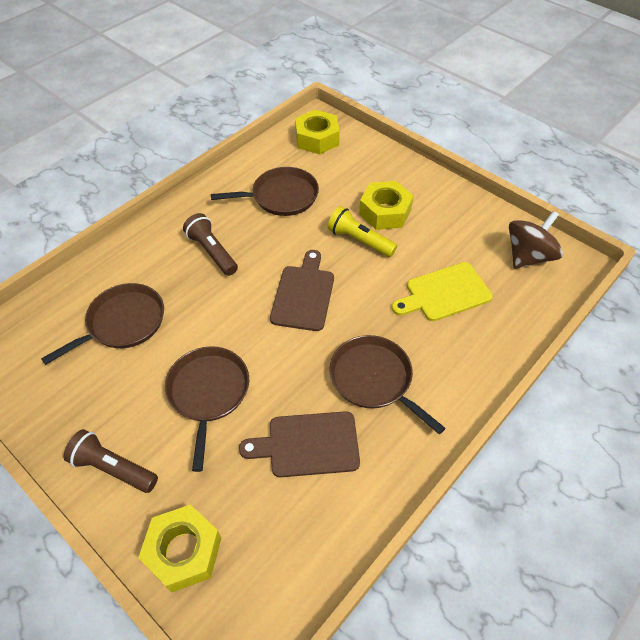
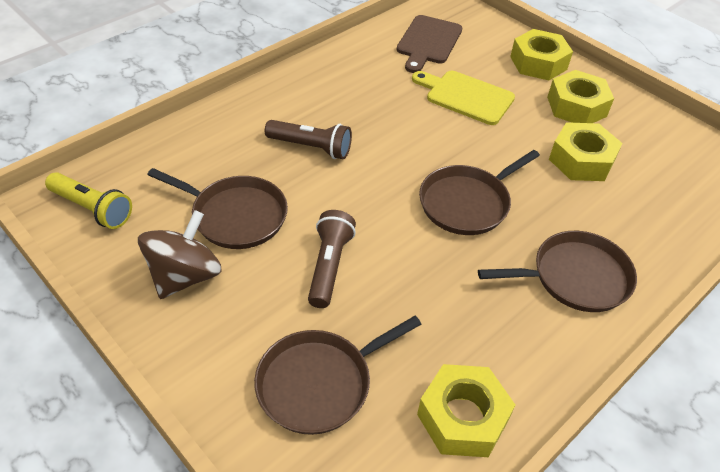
brown cutting board: 2 -> 1
yellow nut: 3 -> 4

